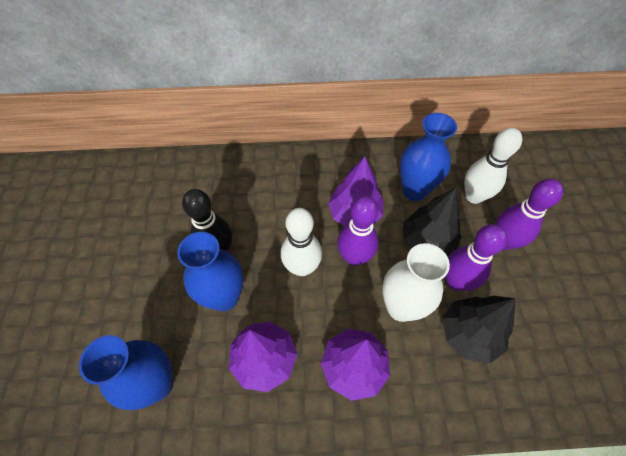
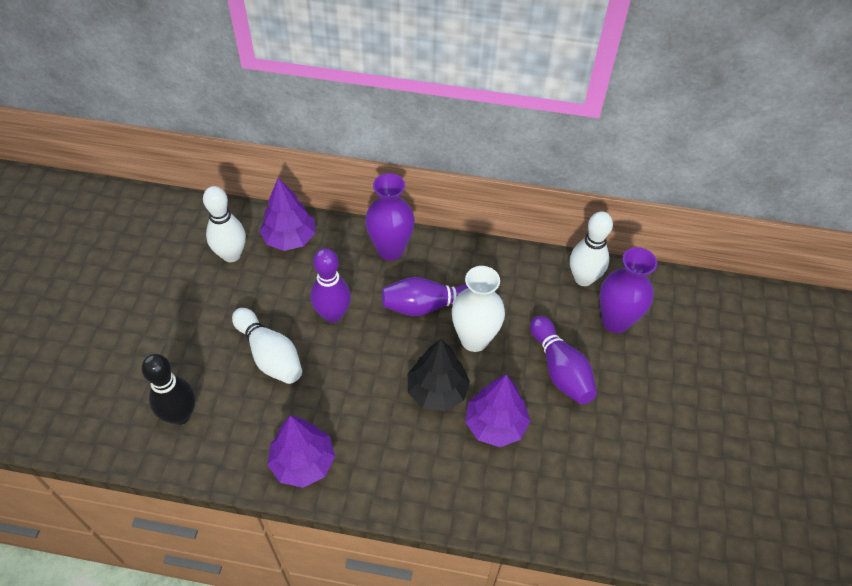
black tree: 2 -> 1
blue vase: 3 -> 0
purple vase: 0 -> 2
white bowling pin: 2 -> 3

